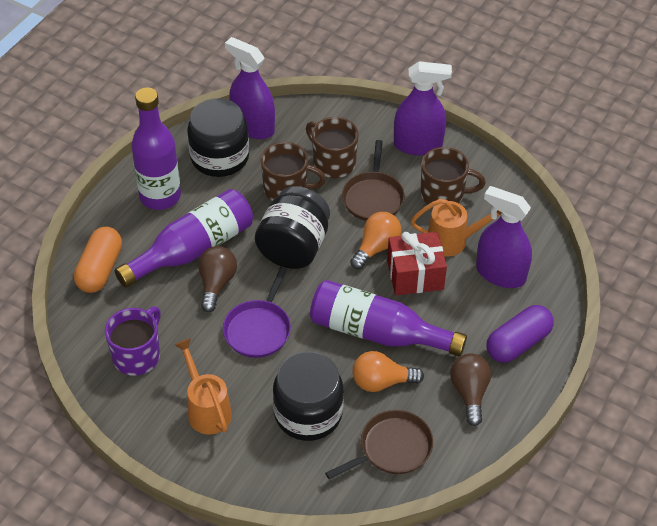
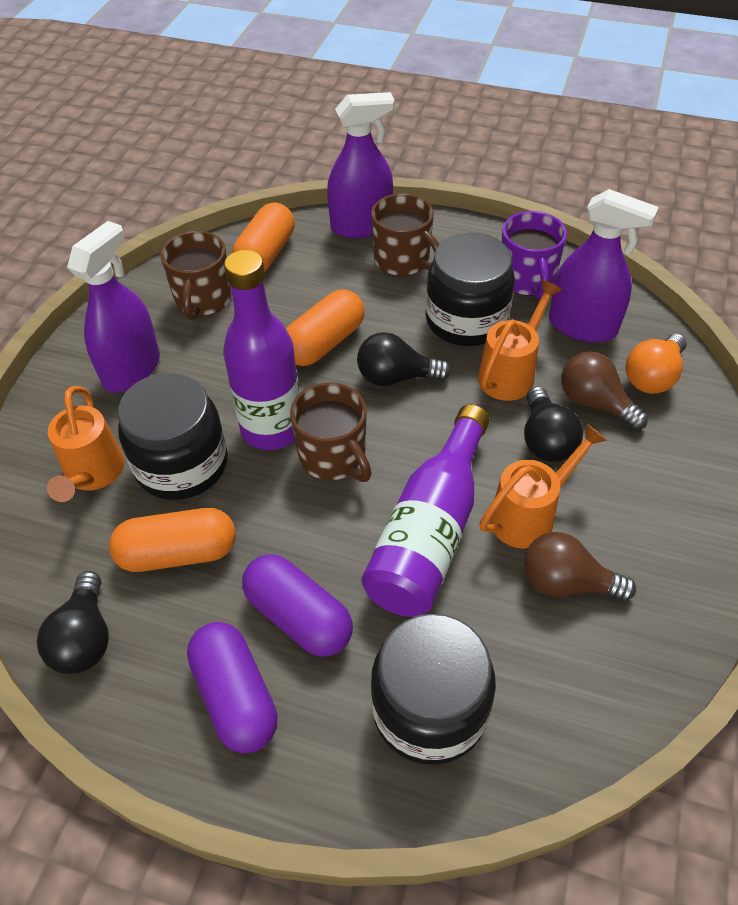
black light bulb: 0 -> 3
brown pan: 2 -> 0
orange capsule: 1 -> 3
orange light bulb: 2 -> 1
orange watering can: 2 -> 3
purple bottle: 3 -> 2
purple capsule: 1 -> 2
purple pan: 1 -> 0
red gift: 1 -> 0

